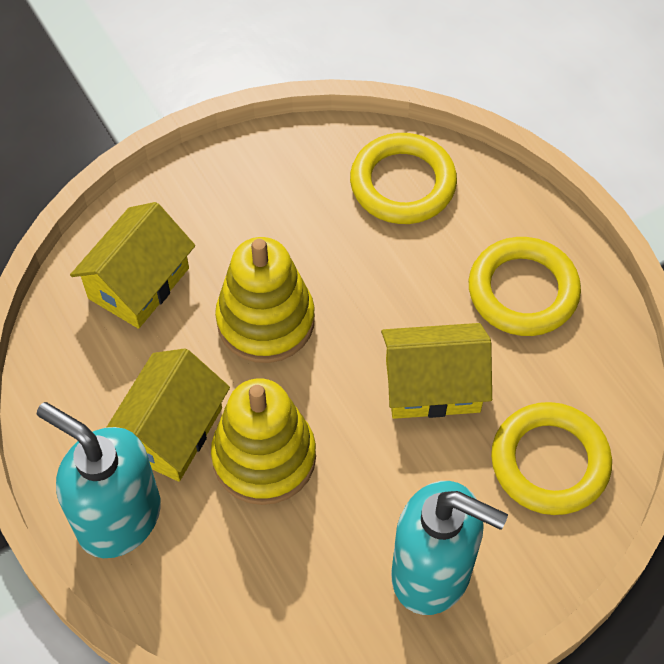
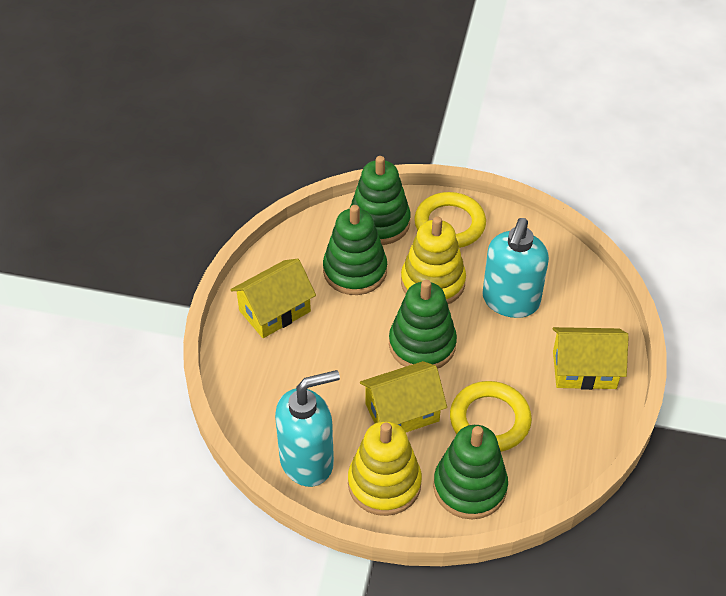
green stacking toy: 0 -> 4
yellow ring: 3 -> 2

